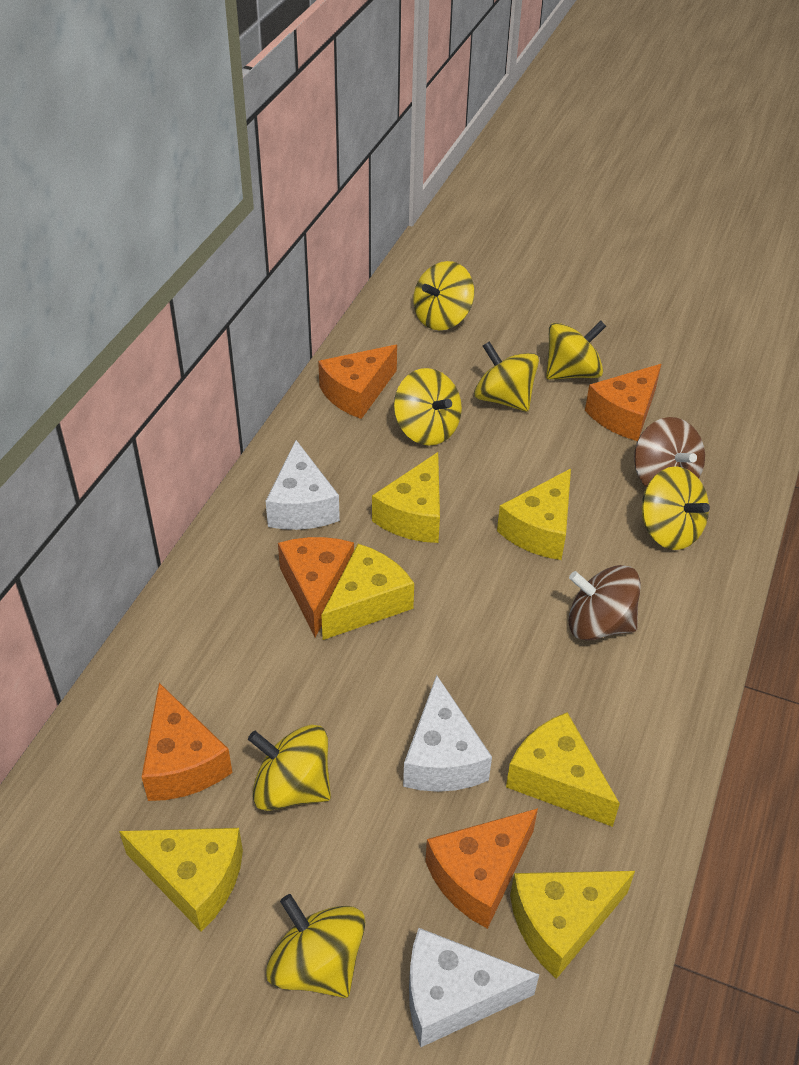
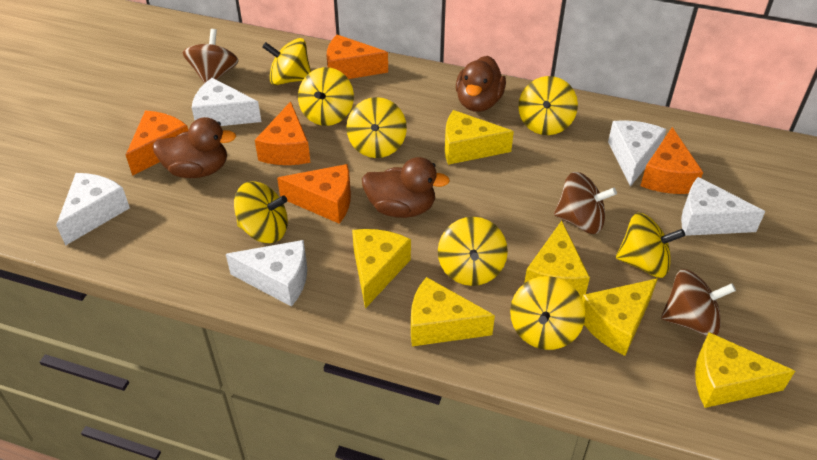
brown duck: 0 -> 3
brown spinning top: 2 -> 3
white cheese: 3 -> 5
yellow spinning top: 7 -> 8

